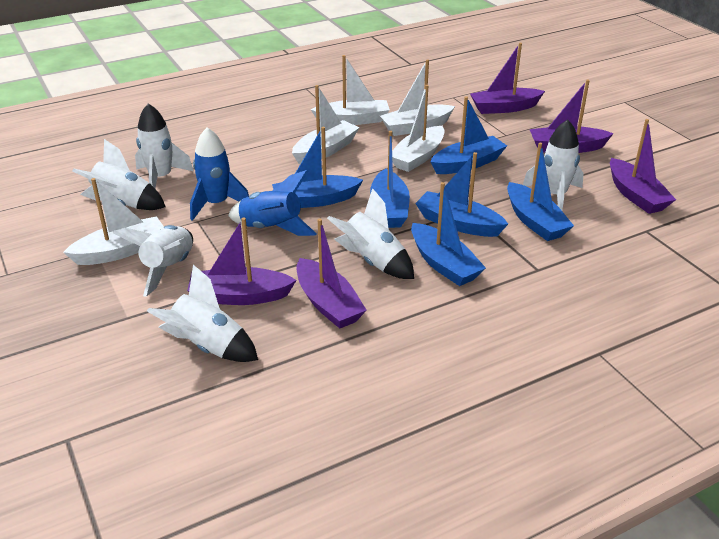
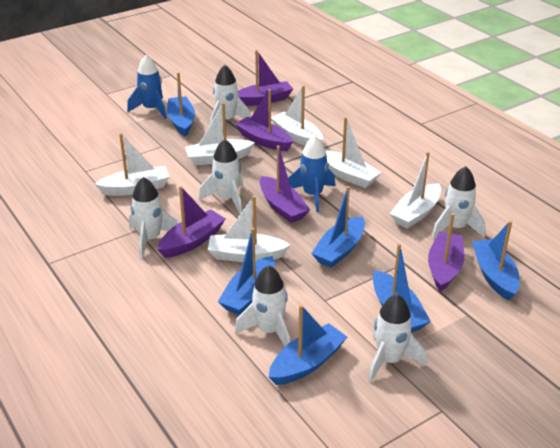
white boat: 5 -> 6

